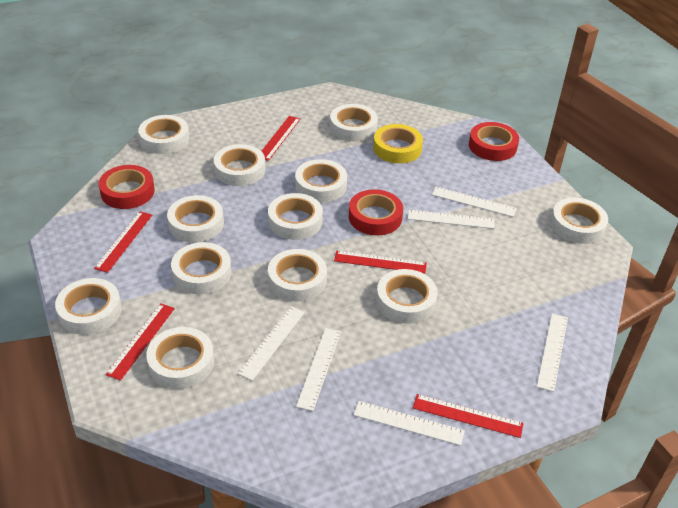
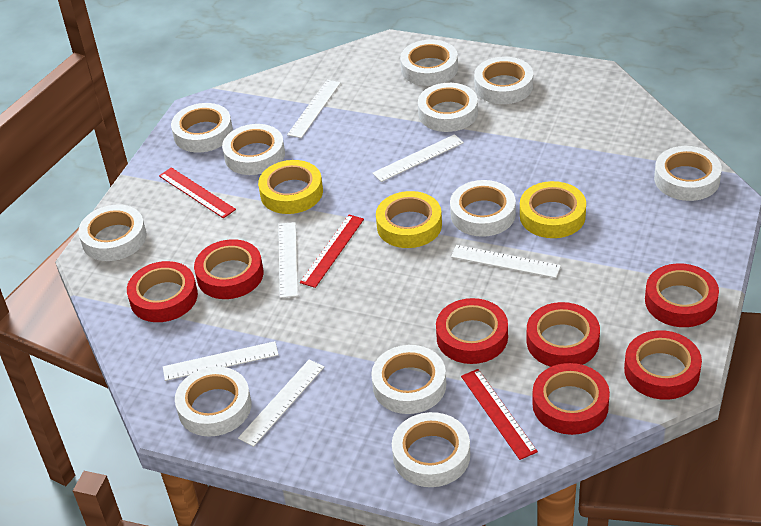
red ruler: 5 -> 3
red tape: 3 -> 7
white tape: 12 -> 11
yellow tape: 1 -> 3

